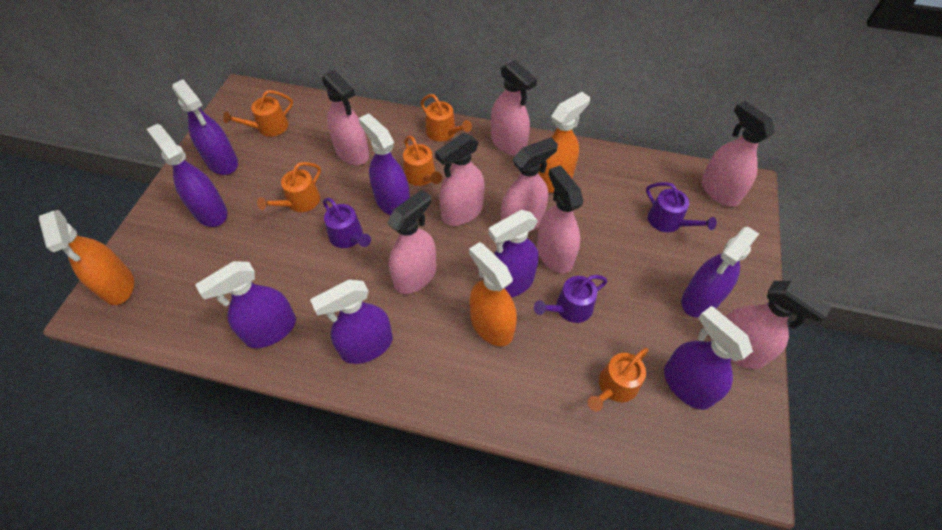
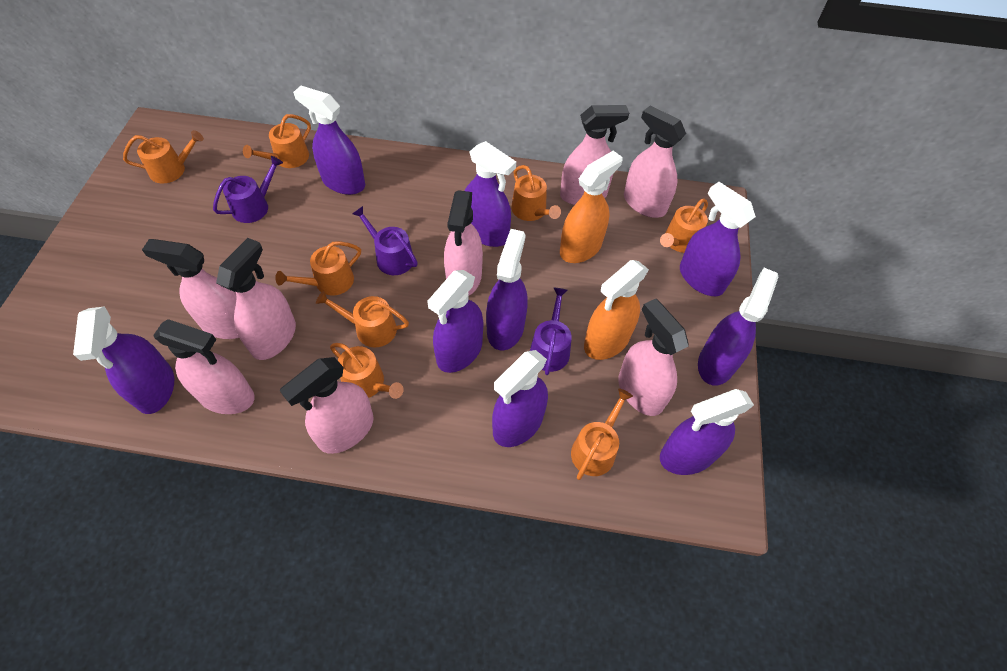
orange spray bottle: 3 -> 2
orange watering can: 5 -> 8
purple spray bottle: 8 -> 9

